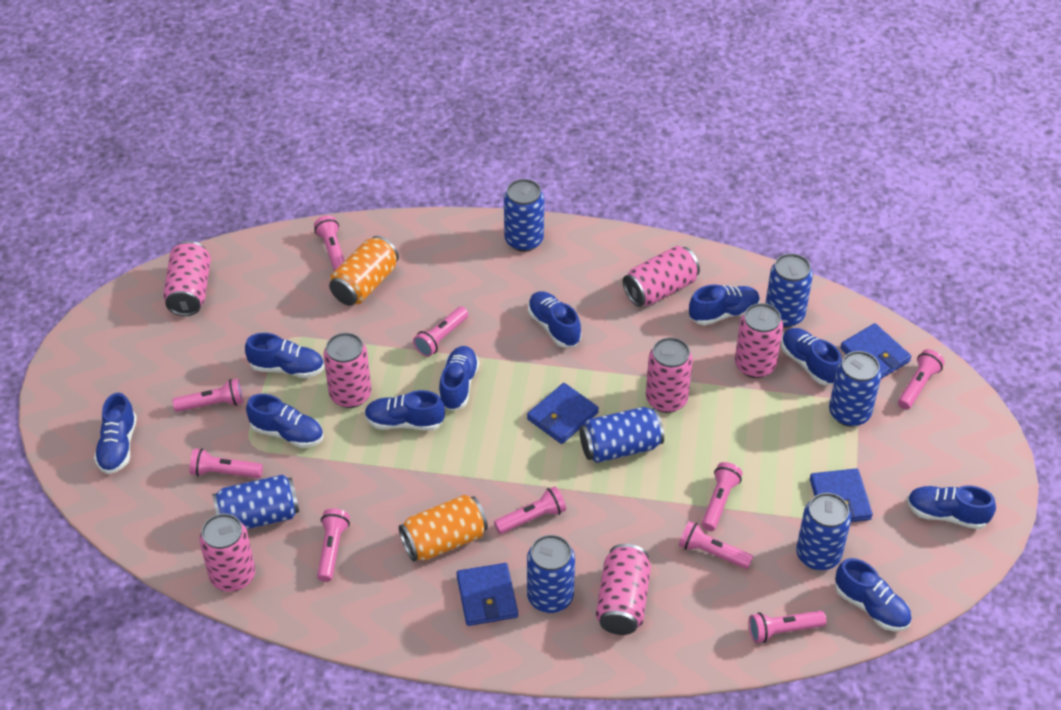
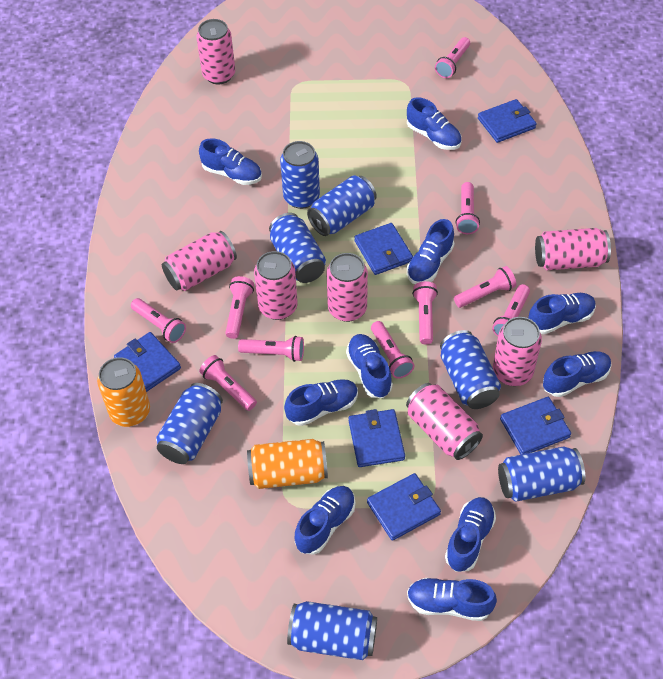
blue wallet: 4 -> 6

